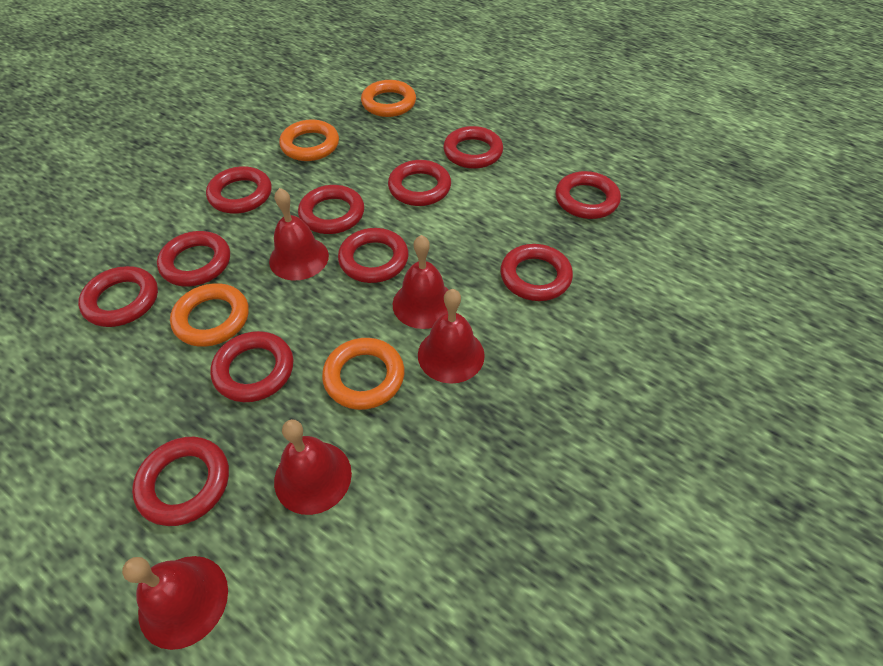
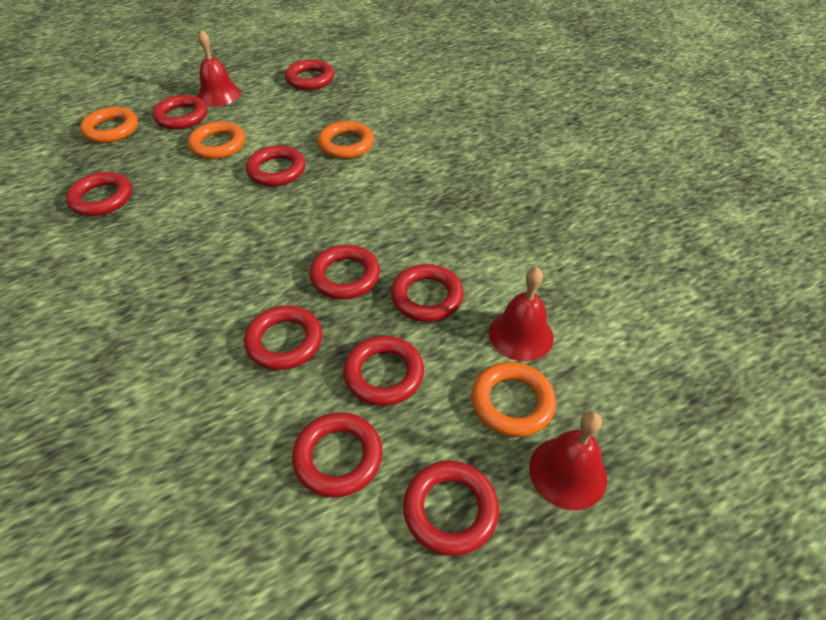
red bell: 5 -> 3
red ring: 11 -> 10

